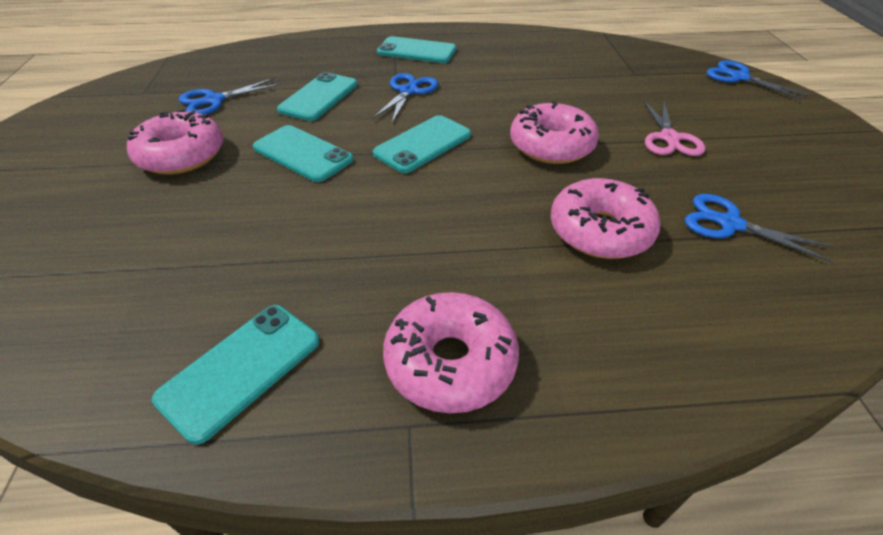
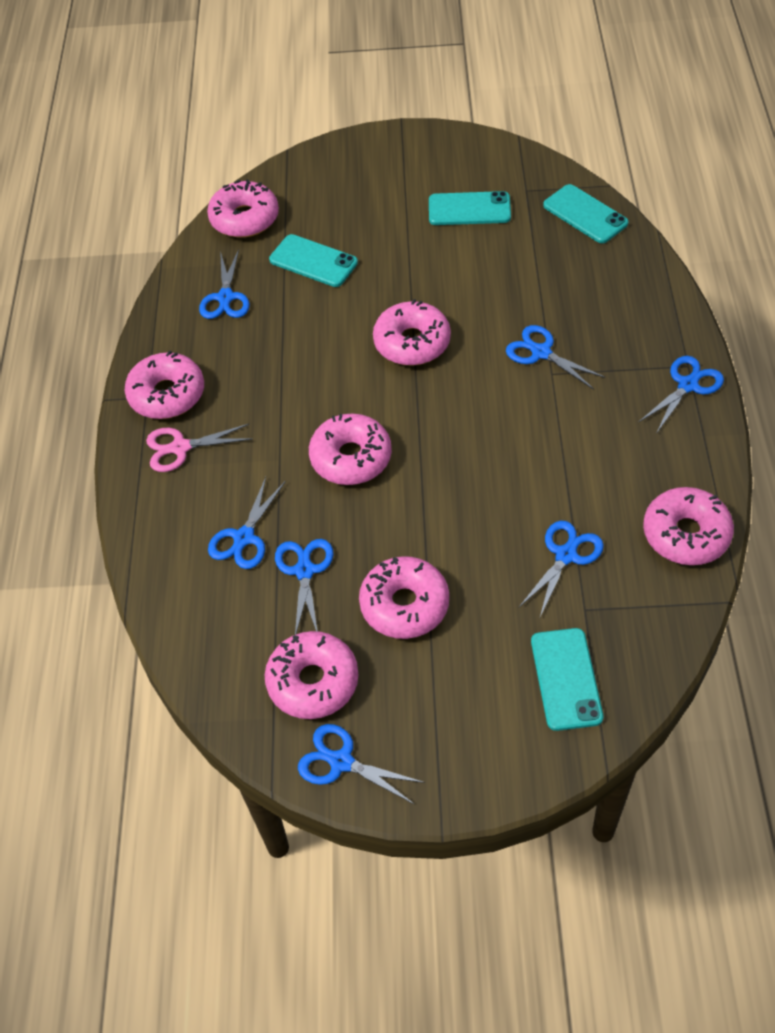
blue scissors: 4 -> 7
pink donut: 4 -> 7
turquoise phone: 5 -> 4

